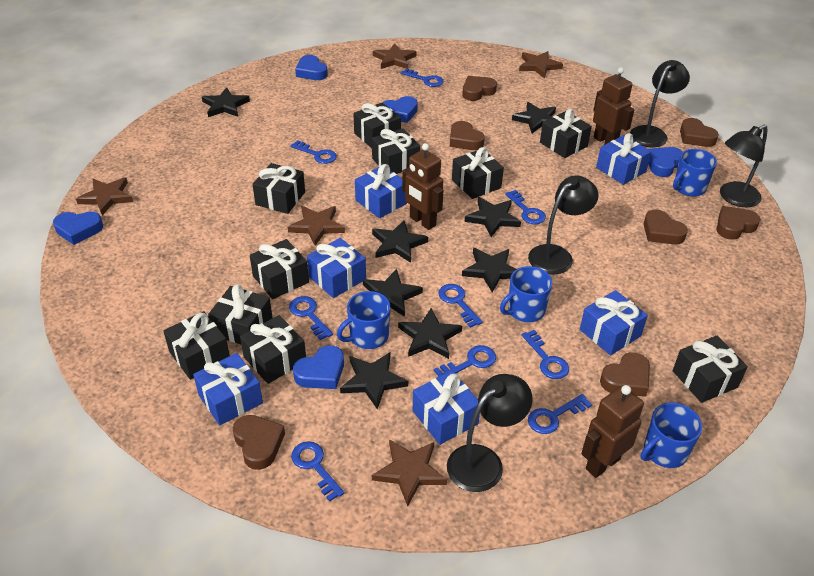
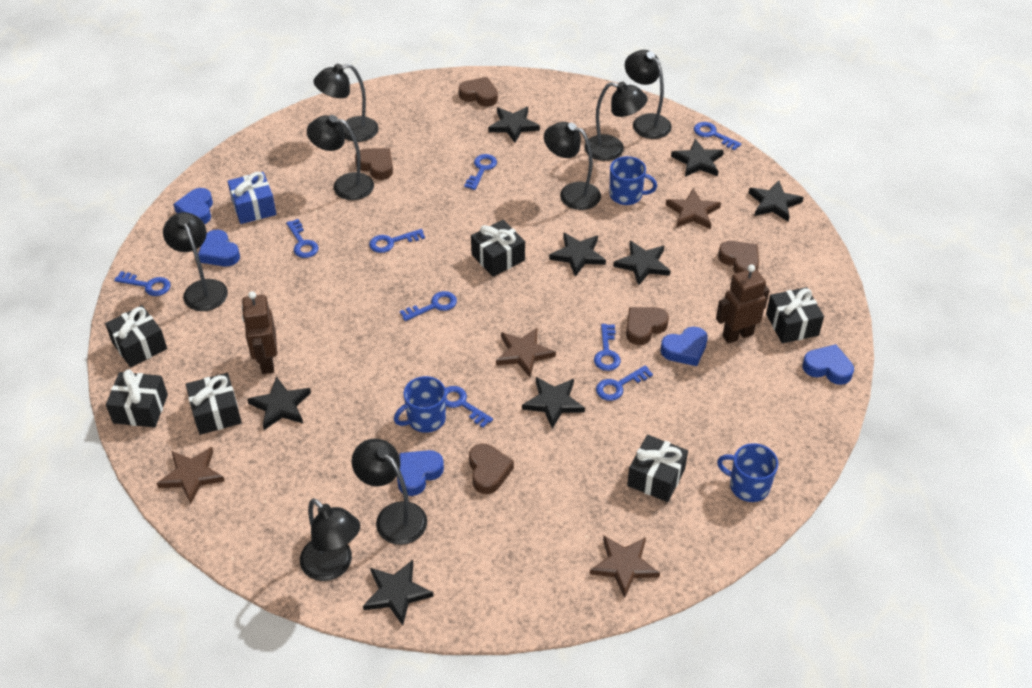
black gift: 10 -> 6
black lamp: 4 -> 8
blue gift: 6 -> 1
blue mug: 4 -> 3
brown heart: 7 -> 5
brown robot: 3 -> 2
brown star: 5 -> 4

